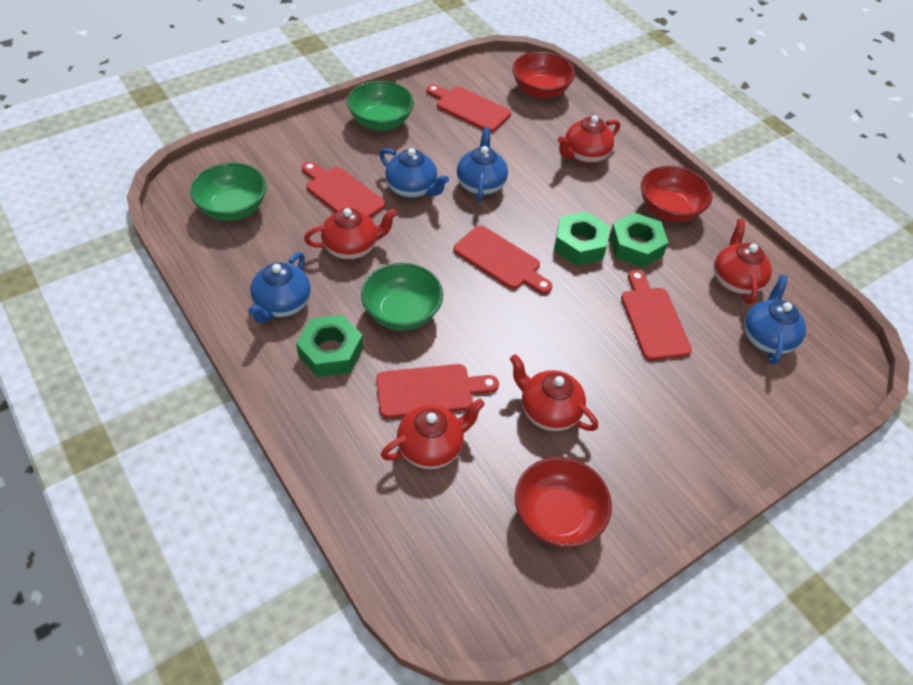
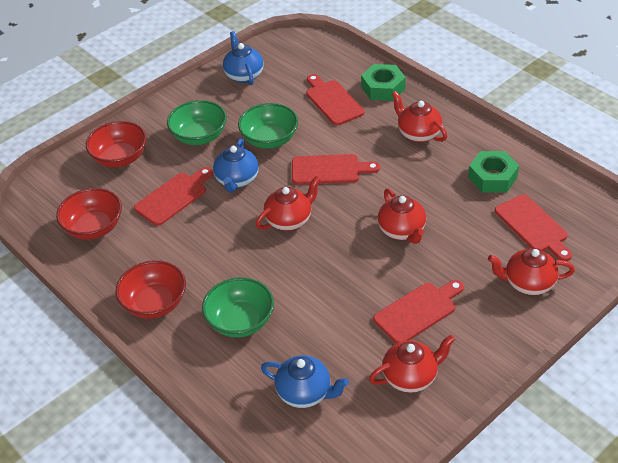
blue teapot: 4 -> 3
green nut: 3 -> 2

